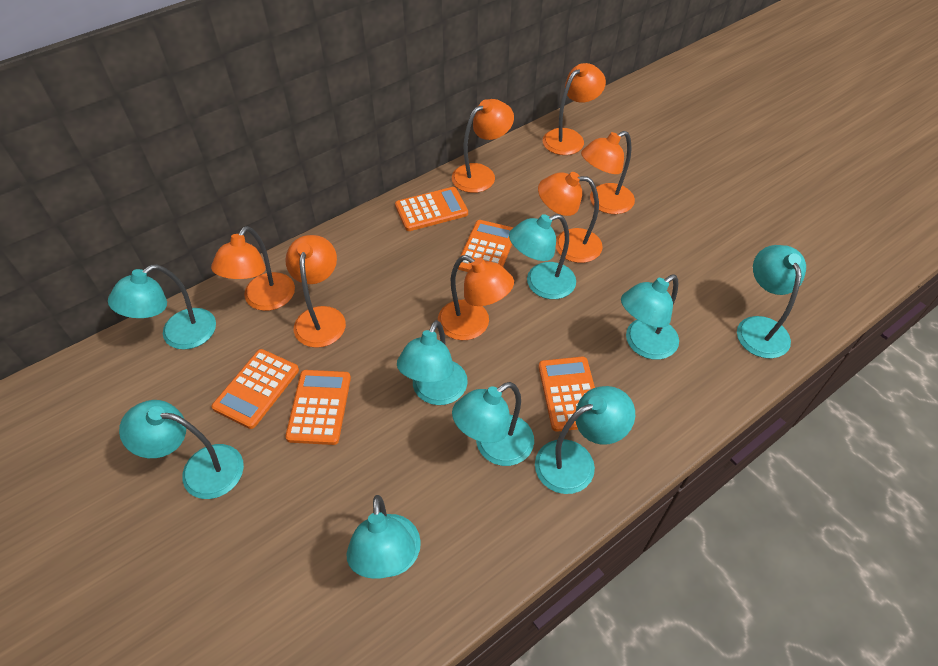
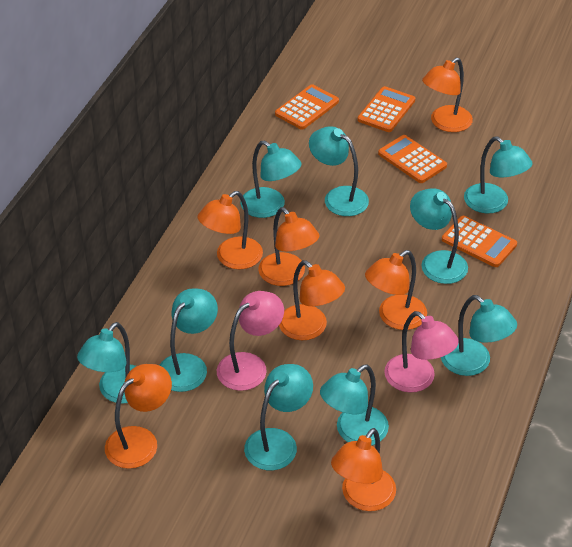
orange calculator: 5 -> 4
pink lamp: 0 -> 2

